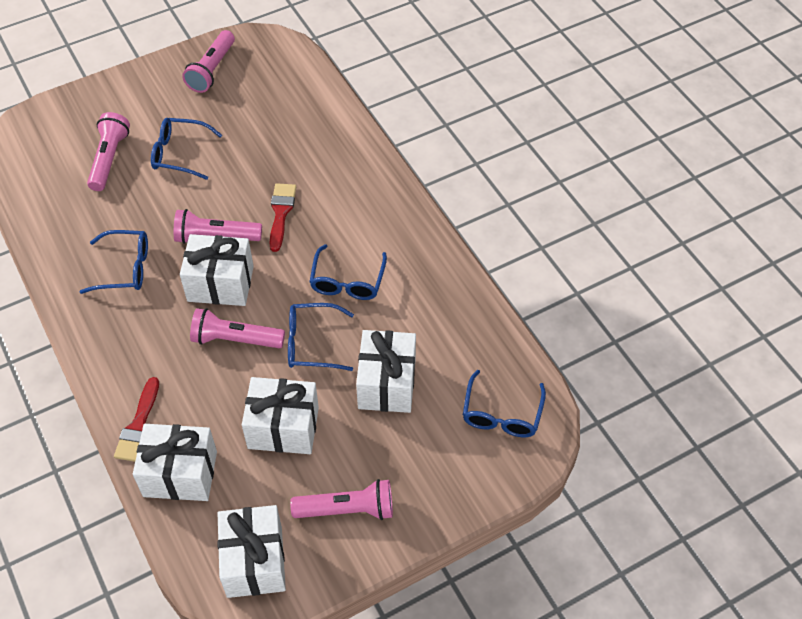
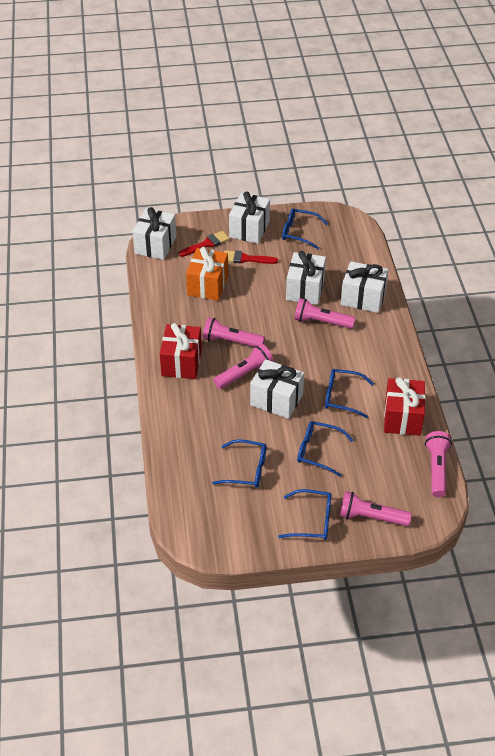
orange gift: 0 -> 1
red gift: 0 -> 2

